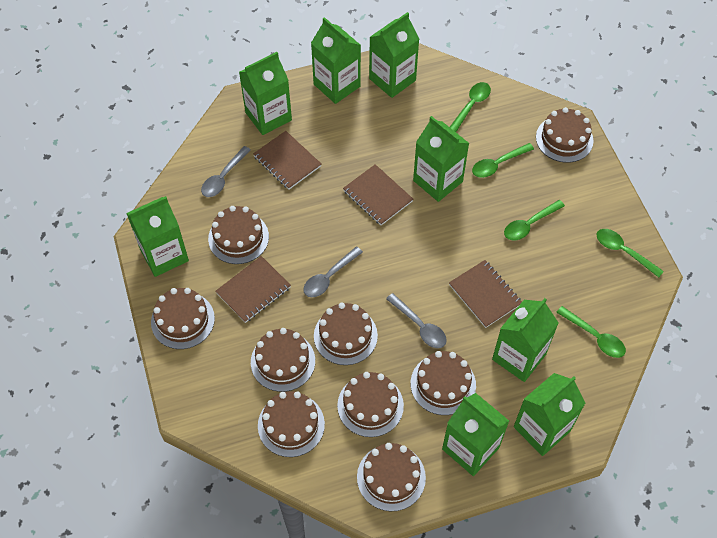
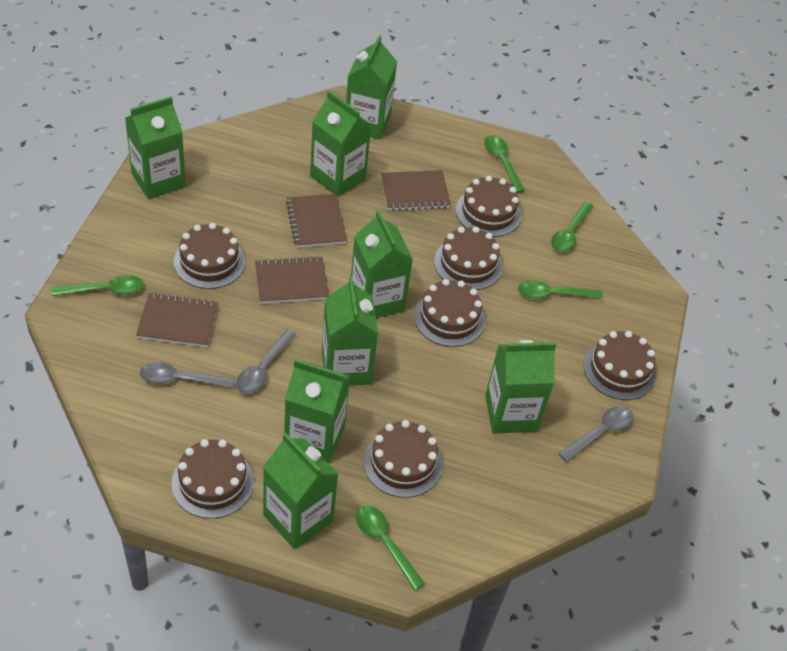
brown cake: 9 -> 7

